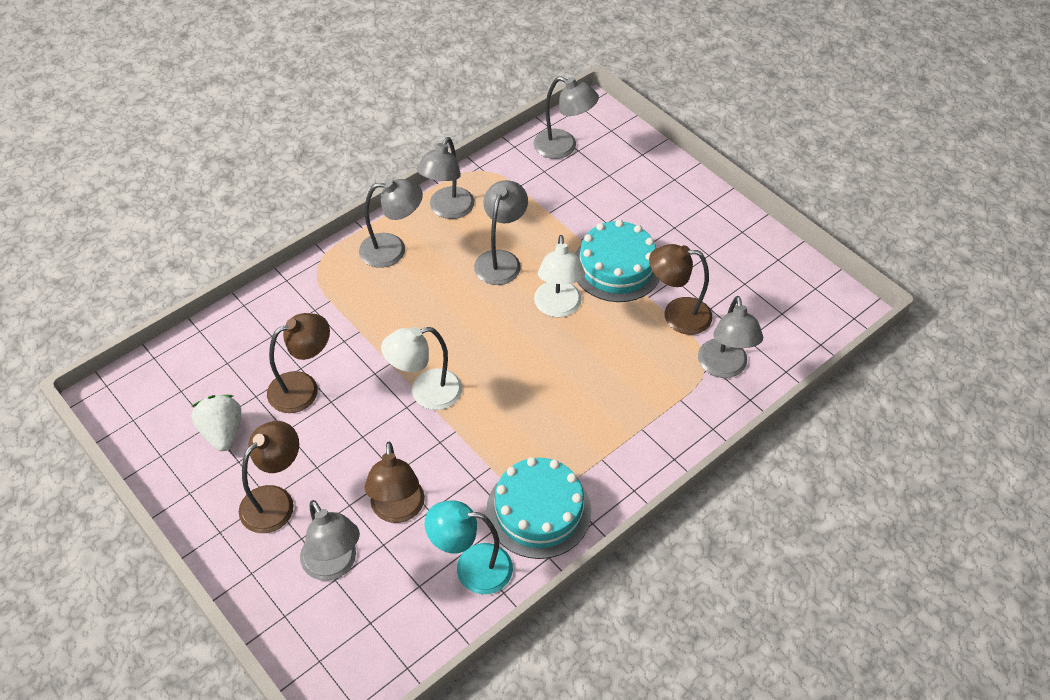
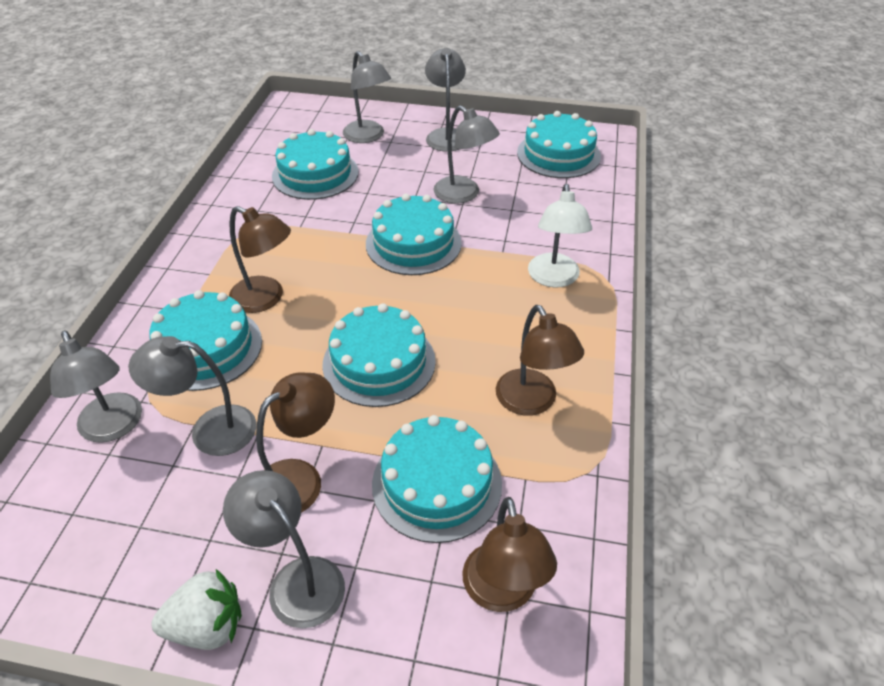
turquoise cake: 2 -> 6
turquoise lamp: 1 -> 0
white lamp: 2 -> 1

